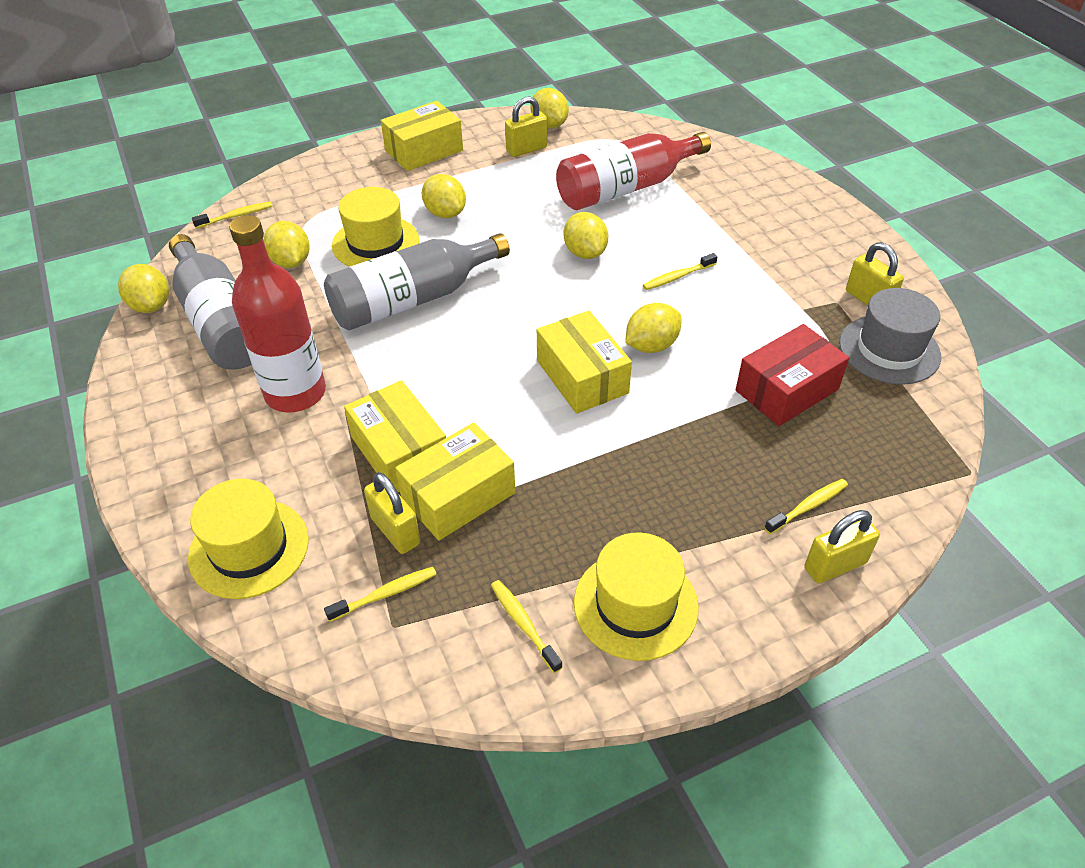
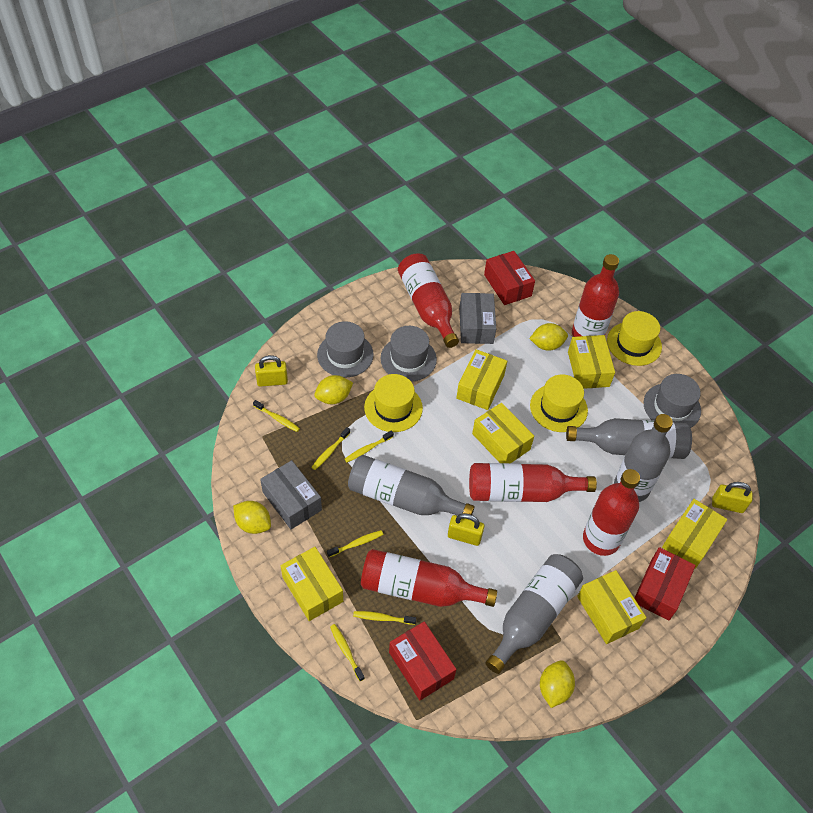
grey bottle: 2 -> 4
grey box: 0 -> 2
grey hat: 1 -> 3
red bottle: 2 -> 5
red box: 1 -> 3
yellow box: 4 -> 6
yellow lemon: 6 -> 4
yellow padlock: 4 -> 3
yellow toothbrush: 5 -> 6

